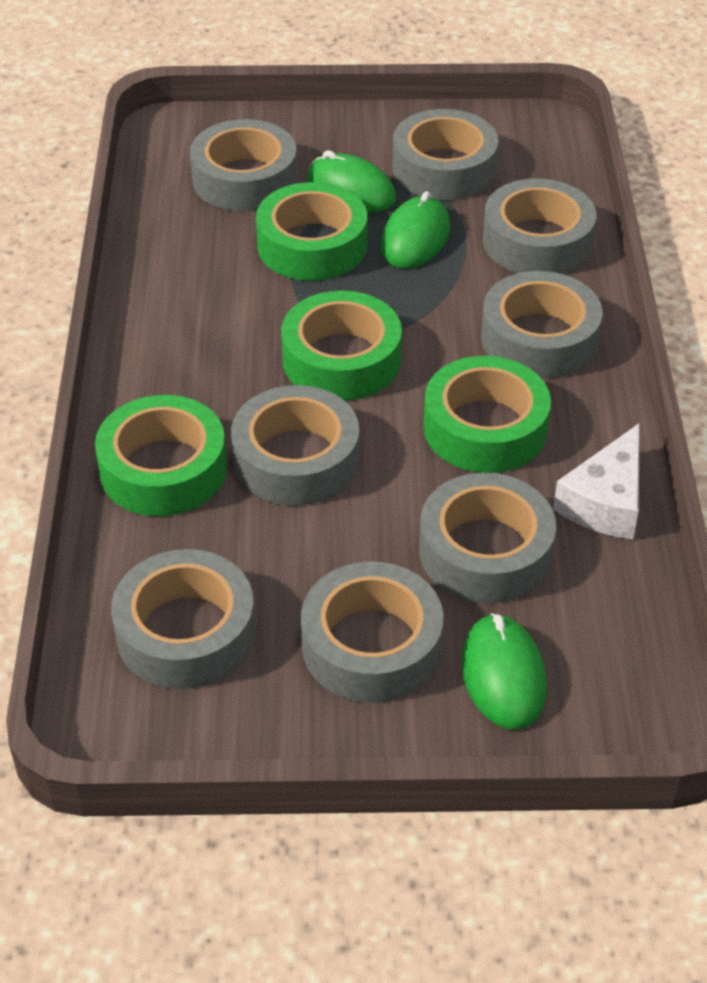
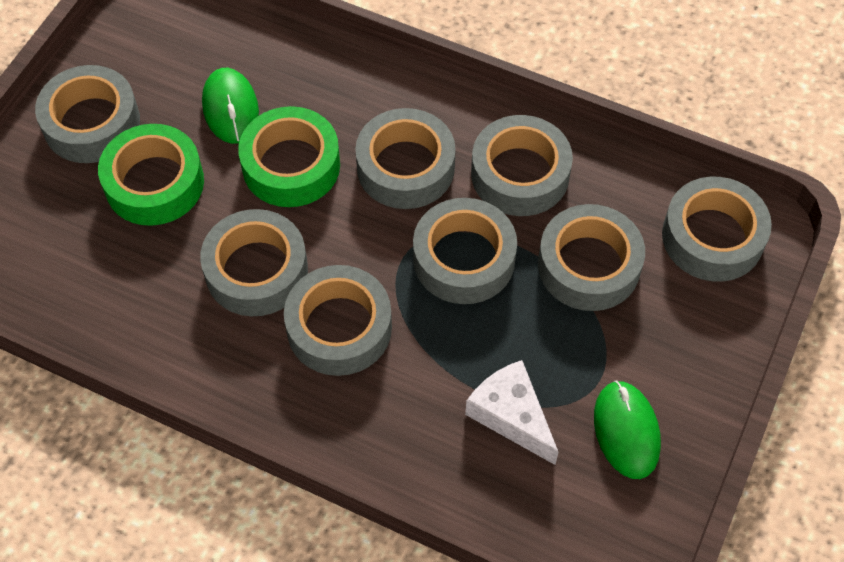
green mouse: 3 -> 2
green tape: 4 -> 2

